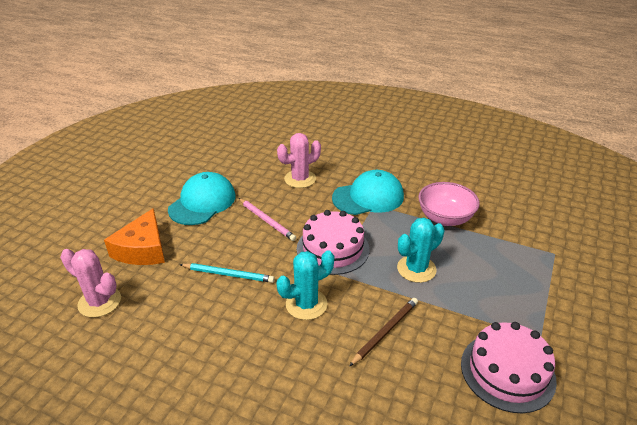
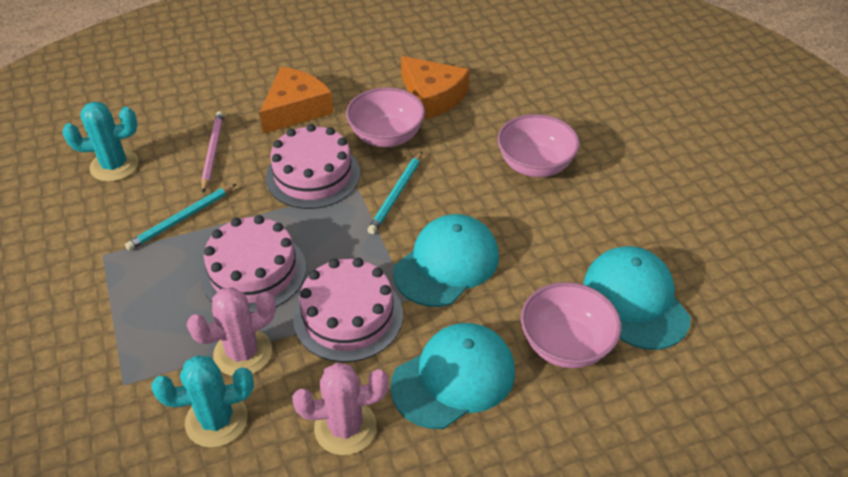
brown pencil: 1 -> 0
orange cheese: 1 -> 2
pink bowl: 1 -> 3
pink cake: 2 -> 3
turquoise cap: 2 -> 3
turquoise pencil: 1 -> 2

